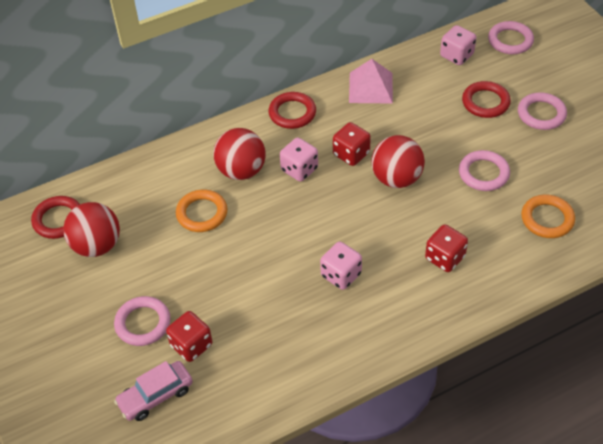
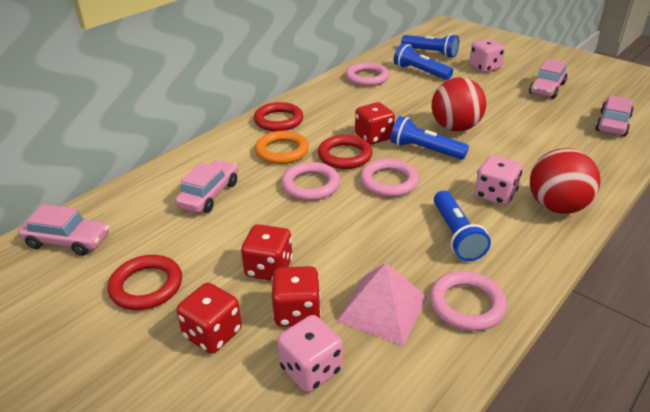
blue flashlight: 0 -> 4
orange ring: 2 -> 1
pink car: 1 -> 4
red ball: 3 -> 2
red dice: 3 -> 4

